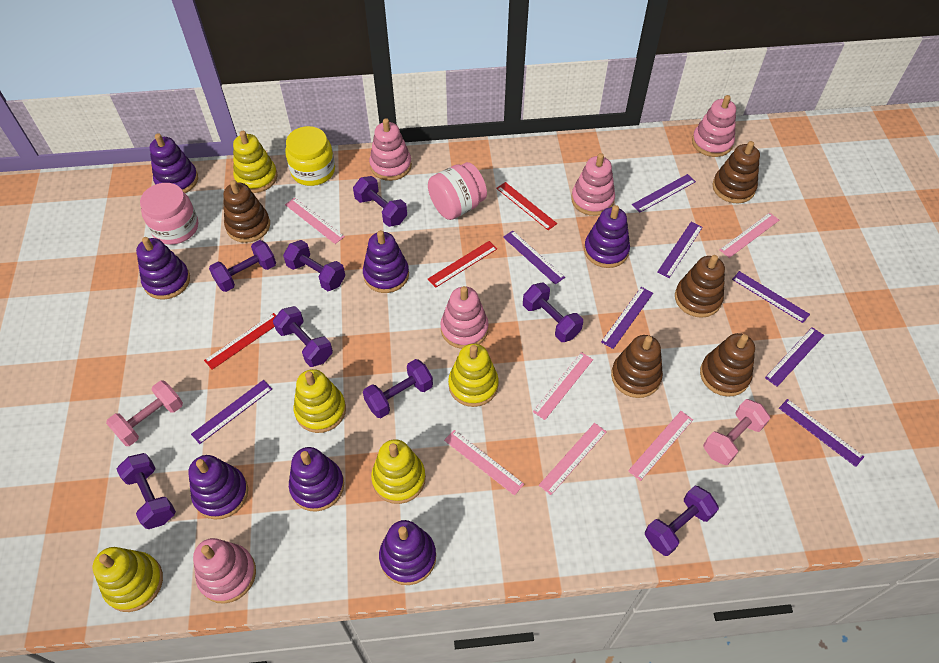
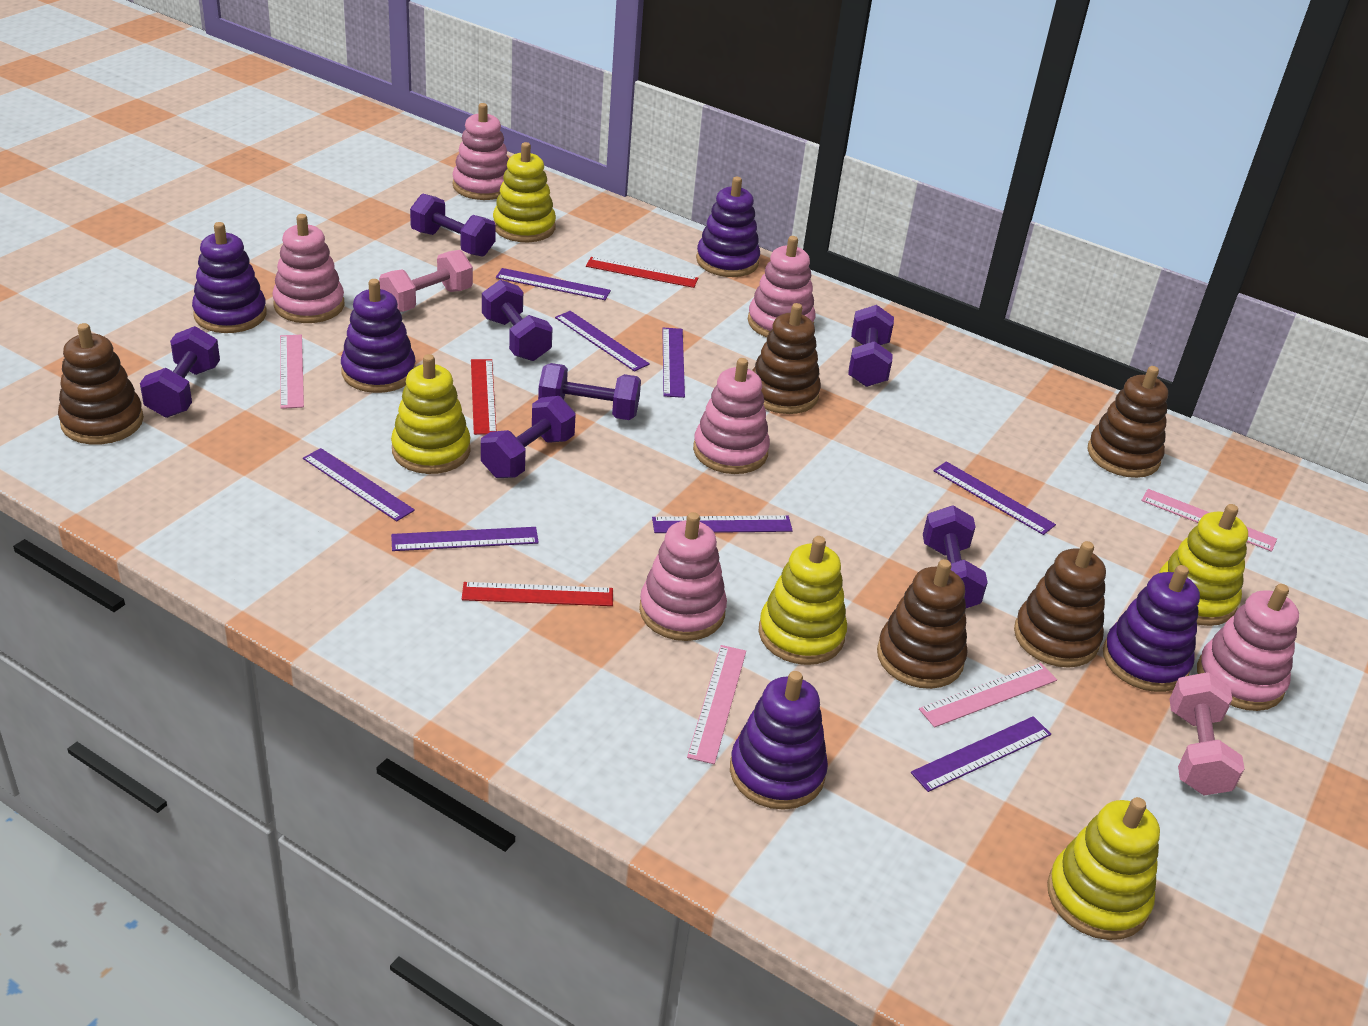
pink jar: 2 -> 0
pink ruler: 6 -> 4
pink stacking toy: 5 -> 6
purple dumbbell: 8 -> 7
purple stacking toy: 7 -> 5
yellow jar: 1 -> 0

